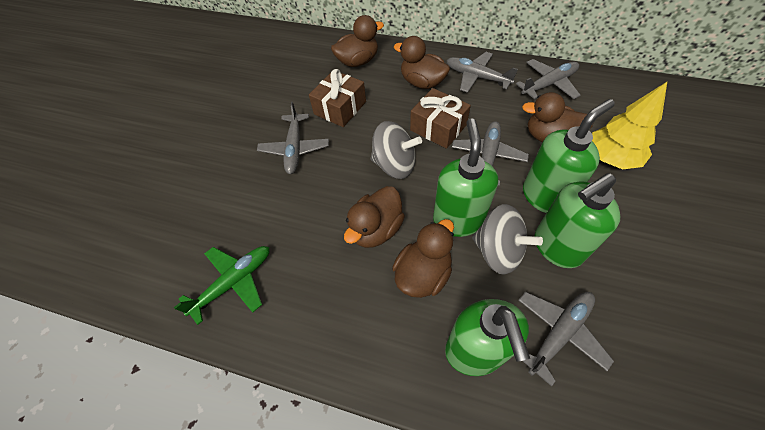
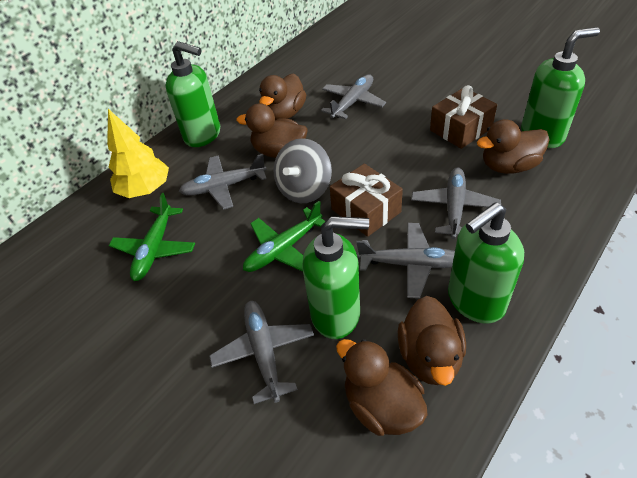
green plane: 1 -> 2
grey spinning top: 2 -> 1

